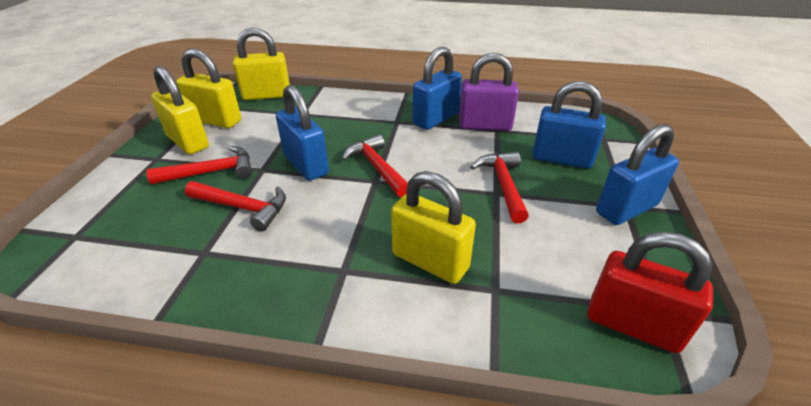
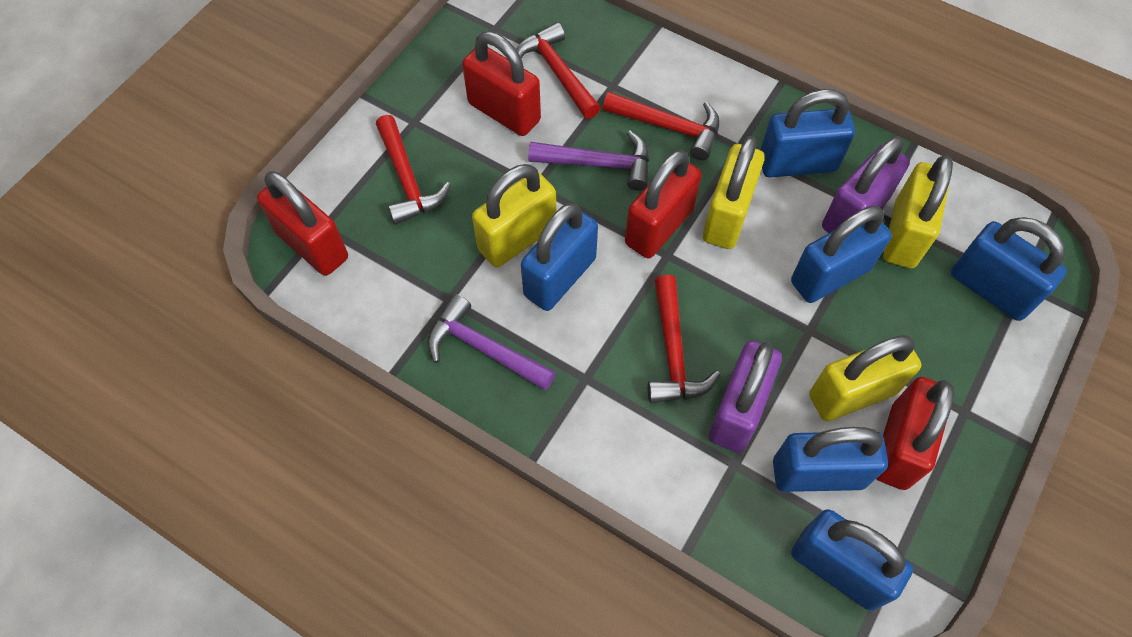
blue padlock: 4 -> 6
purple hammer: 0 -> 2
purple padlock: 1 -> 2
red padlock: 1 -> 4

